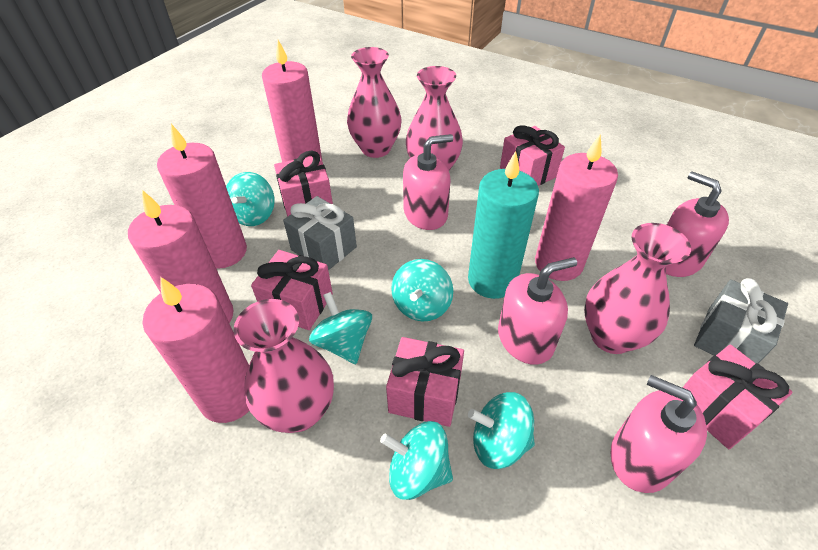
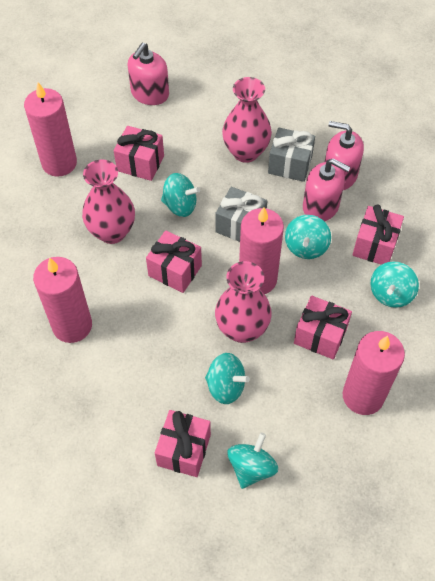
pink candle: 5 -> 4
pink soap dispenser: 4 -> 3
pink vase: 4 -> 3
turquoise candle: 1 -> 0

